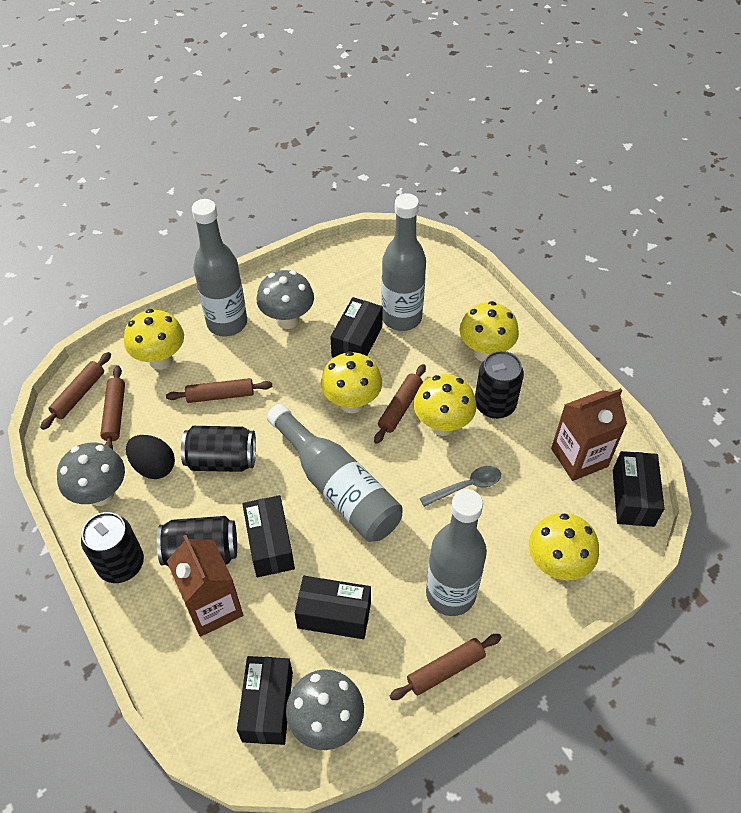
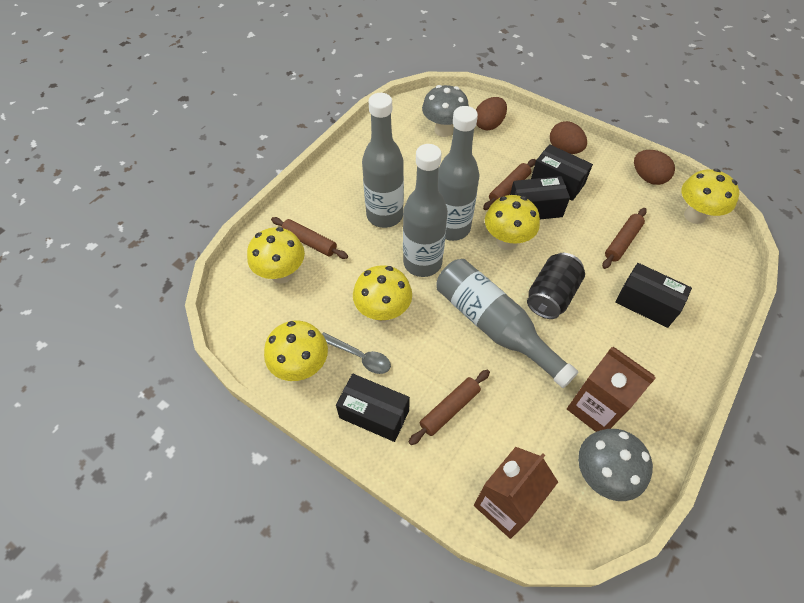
black box: 5 -> 4
black can: 4 -> 1
black egg: 1 -> 0
brown egg: 0 -> 3
brown rolling pin: 5 -> 4
grey mushroom: 3 -> 2

